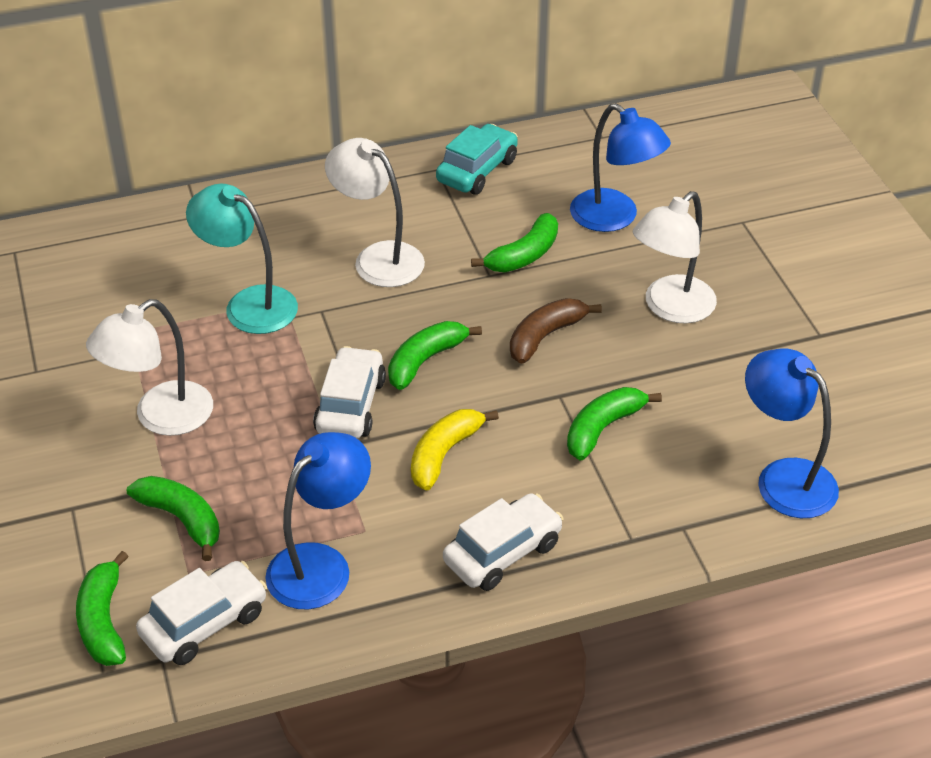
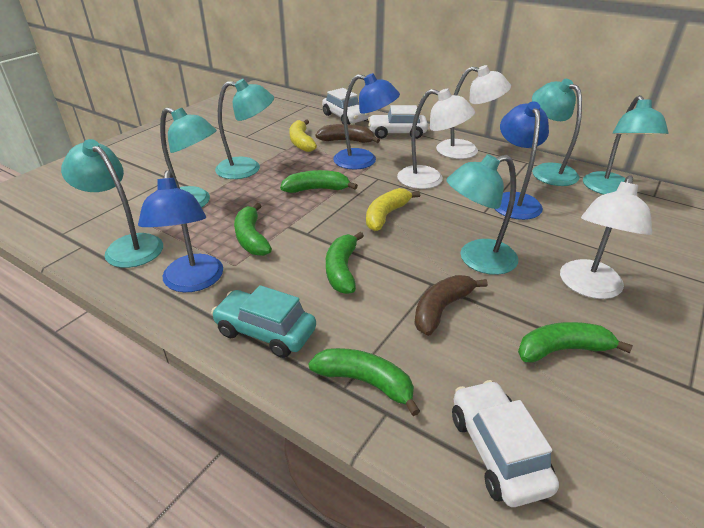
brown banana: 1 -> 2
turquoise lamp: 1 -> 6
yellow banana: 1 -> 2

